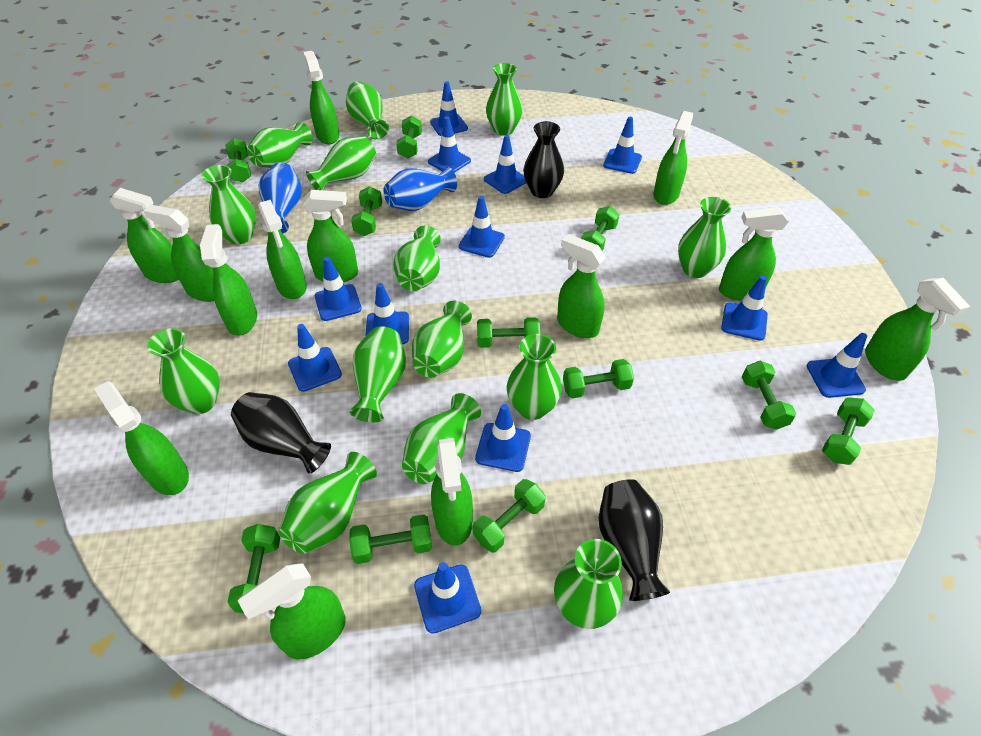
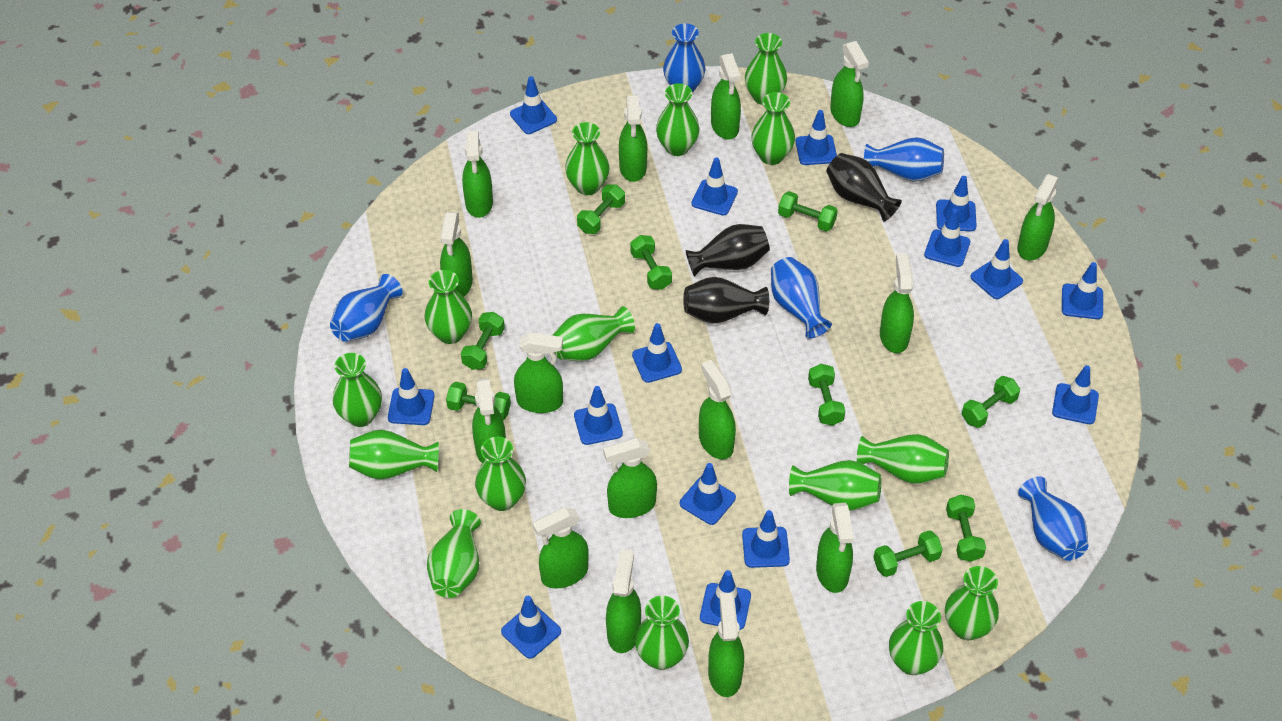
blue traffic cone: 12 -> 15
blue vase: 2 -> 5
green dumbbell: 11 -> 9
green spray bottle: 13 -> 15
green vase: 14 -> 15

